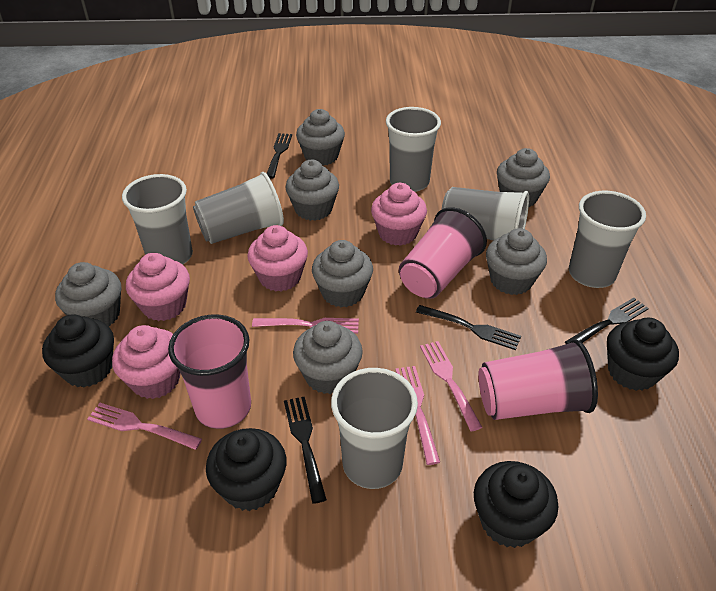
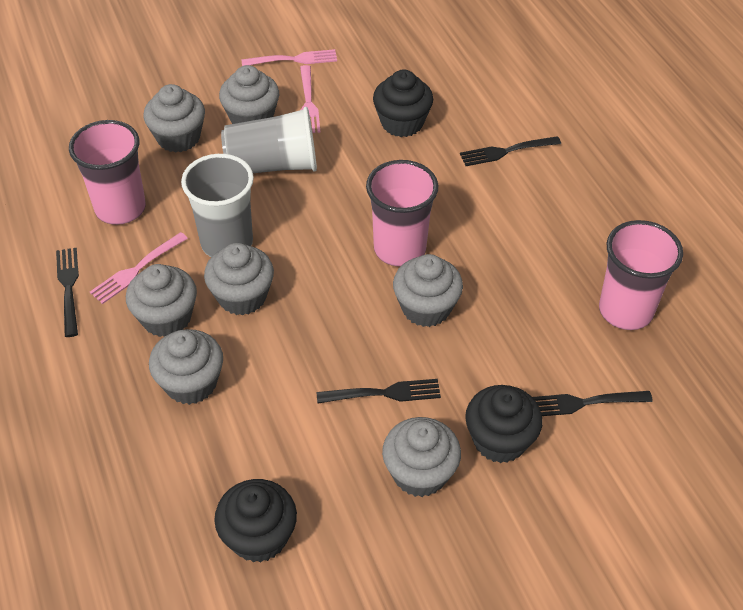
black cupcake: 4 -> 3
grey cup: 6 -> 2
pink cupcake: 4 -> 0
pink fork: 4 -> 3

